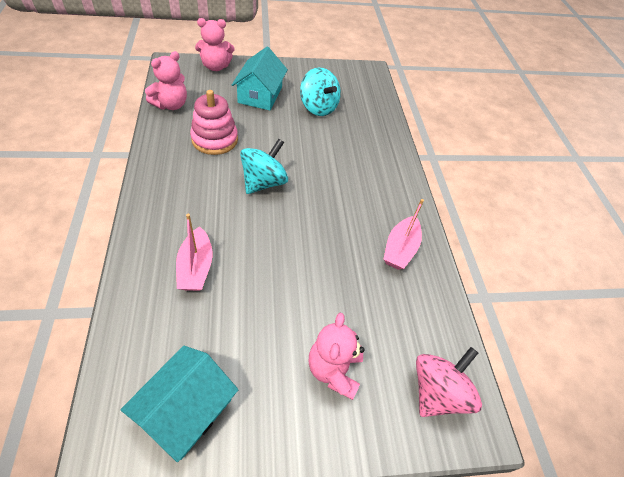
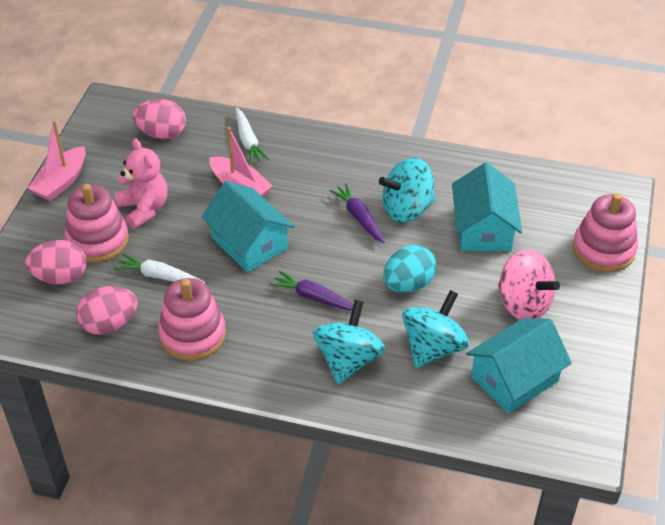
pink egg: 0 -> 3
pink stacking toy: 1 -> 3
pink teddy bear: 3 -> 1
purple carrot: 0 -> 2
turquoise egg: 0 -> 1
turquoise house: 2 -> 3
turquoise spinning top: 2 -> 3
white carrot: 0 -> 2

